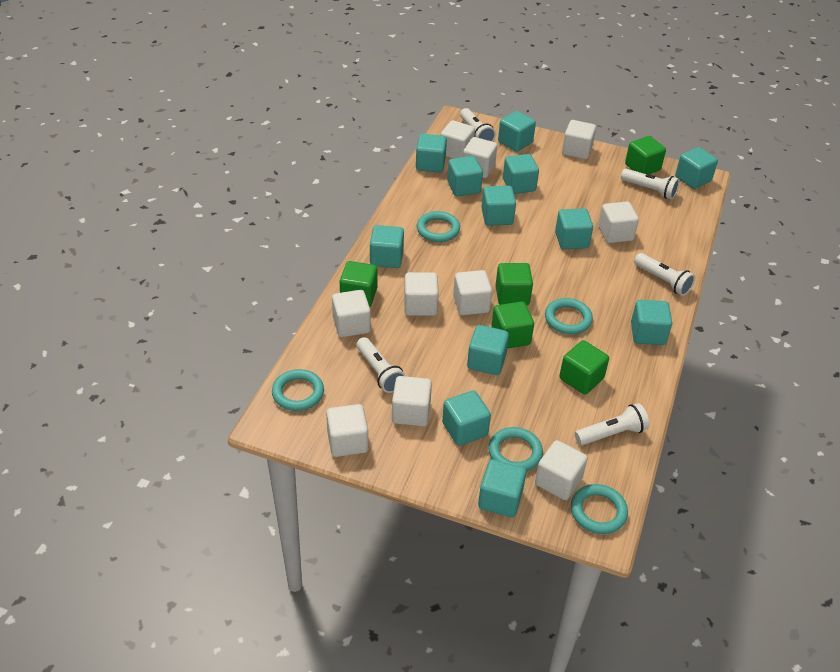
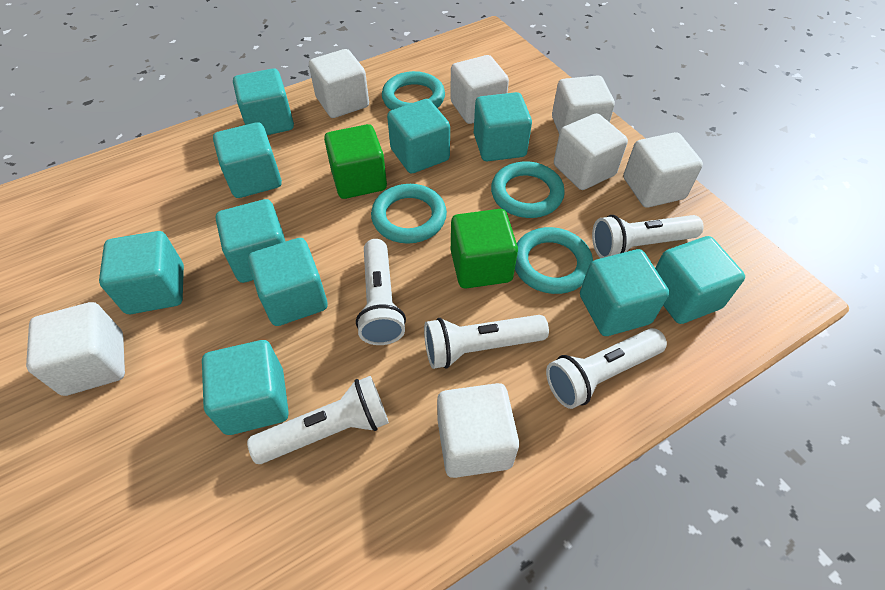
green cube: 5 -> 2
turquoise cube: 12 -> 10
turquoise ring: 5 -> 4
white cube: 10 -> 7

